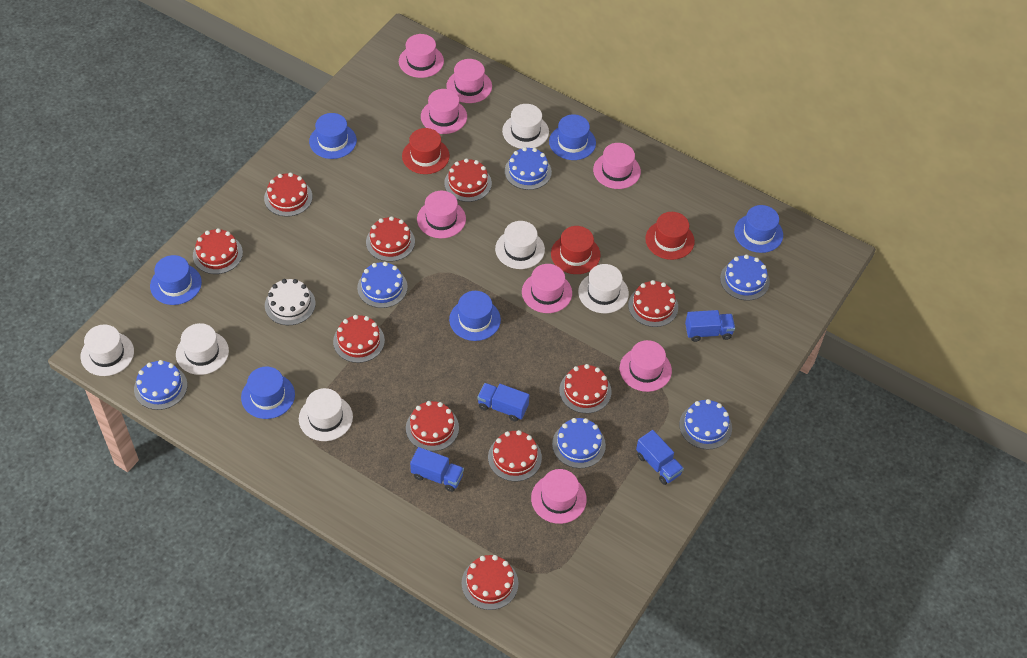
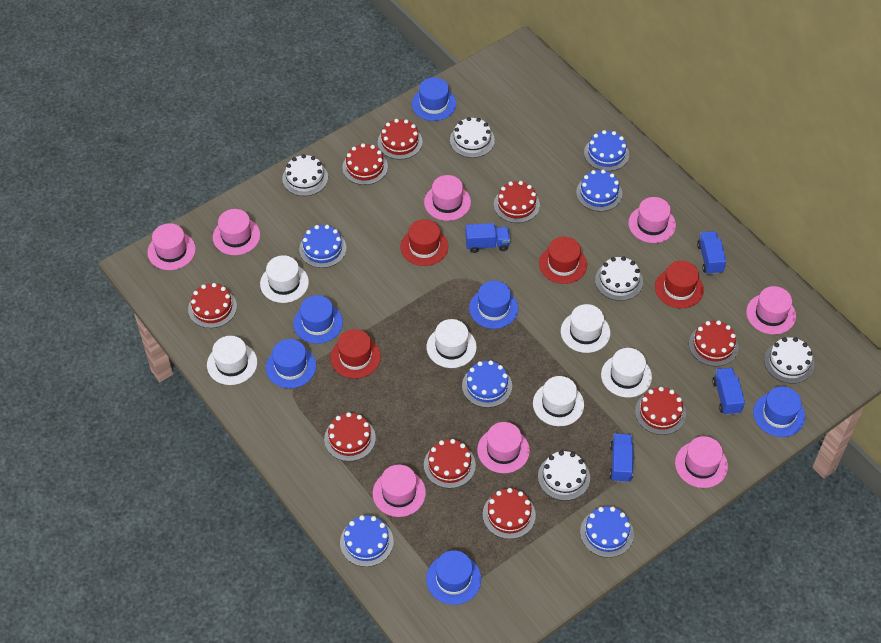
red cake: 10 -> 9
red hat: 3 -> 4
white cake: 1 -> 5

